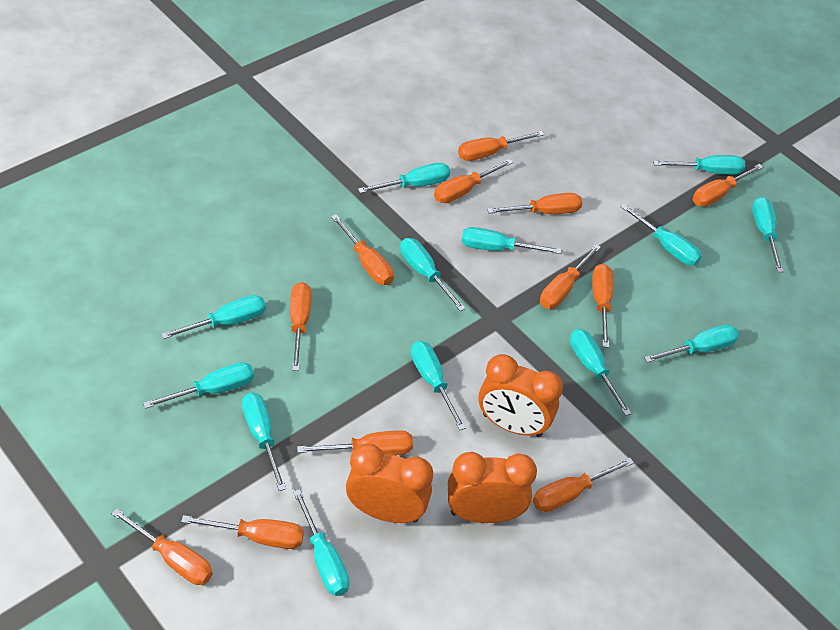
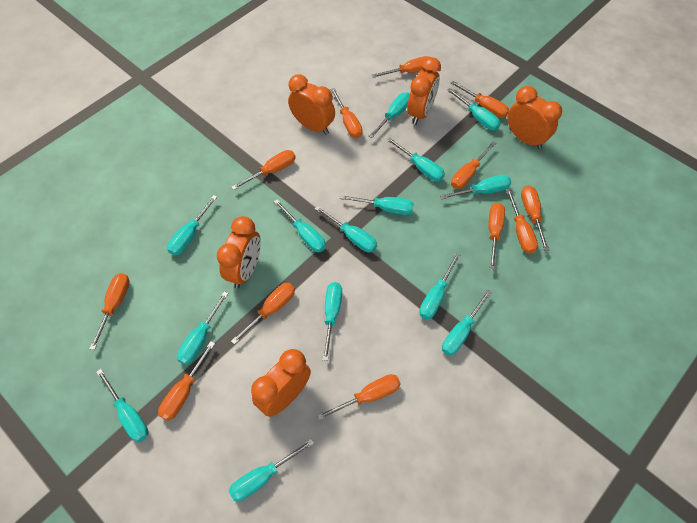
orange clock: 3 -> 5
turquoise screwdriver: 13 -> 14

